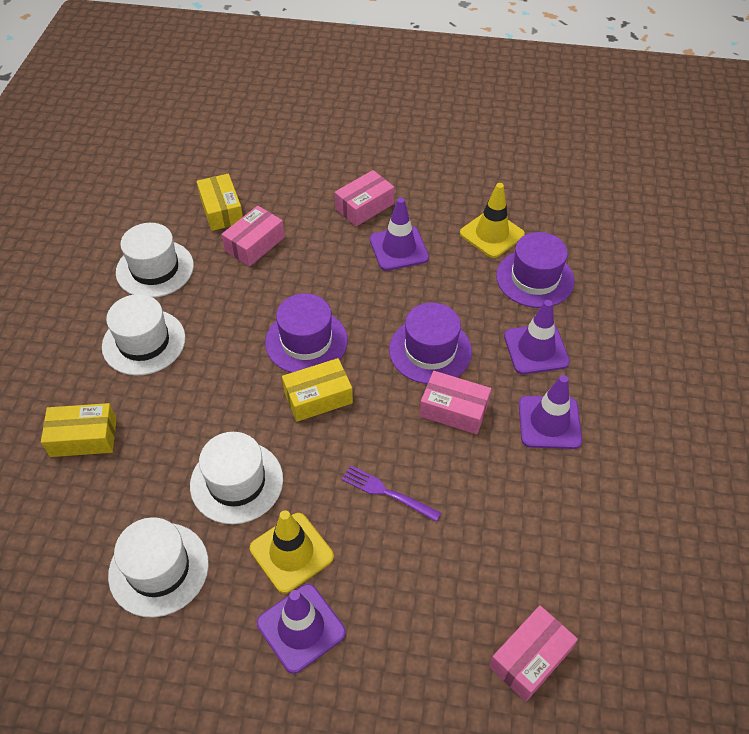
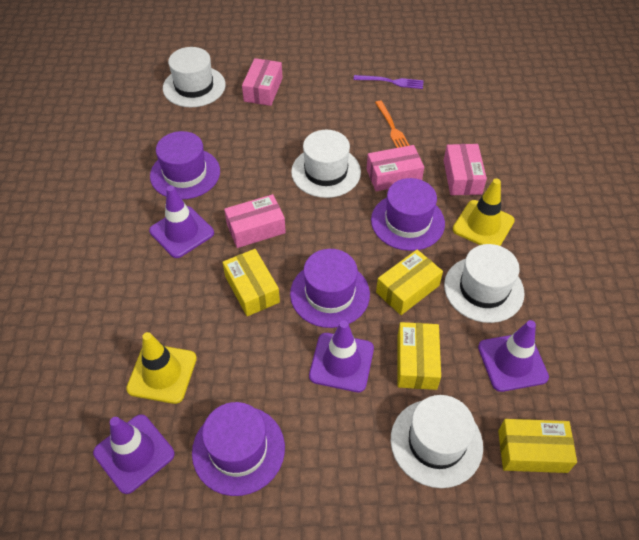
orange fork: 0 -> 1
purple hat: 3 -> 4
yellow box: 3 -> 4

